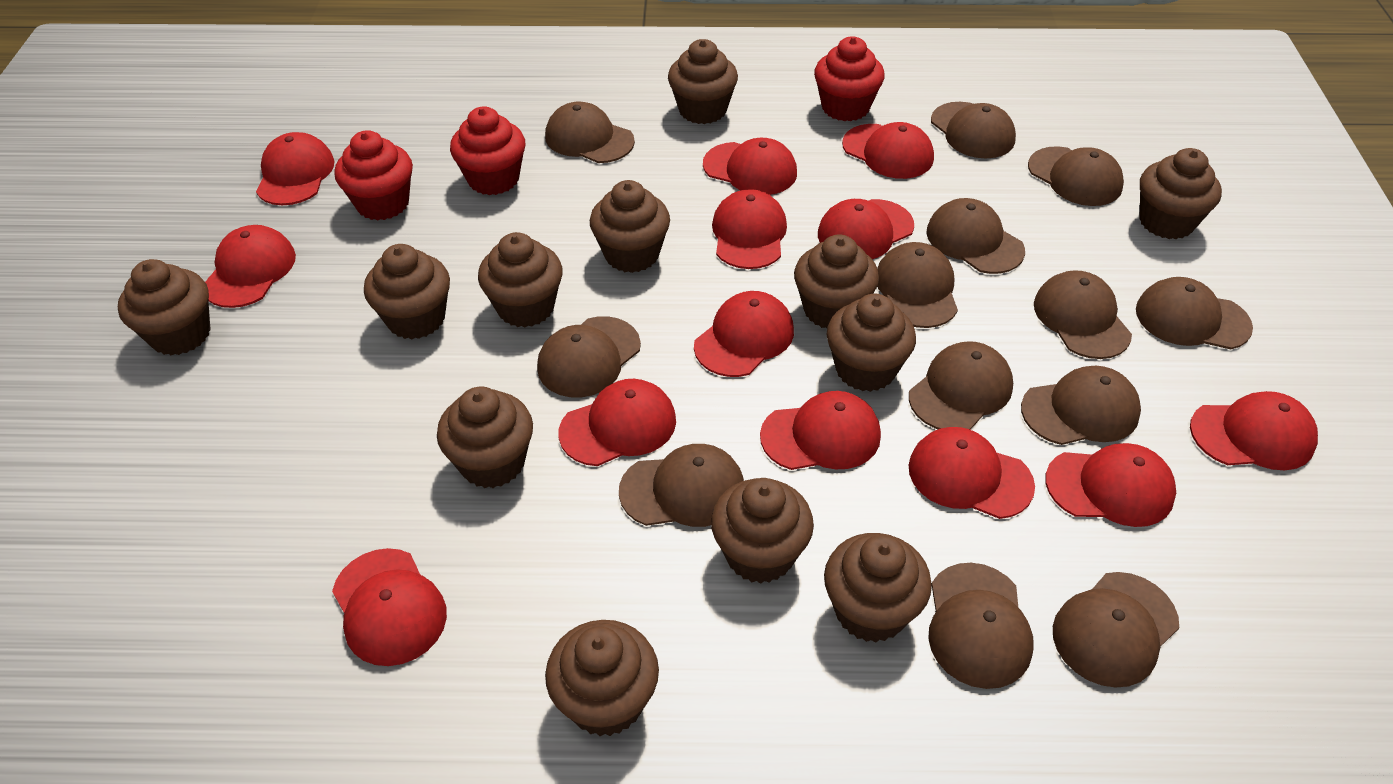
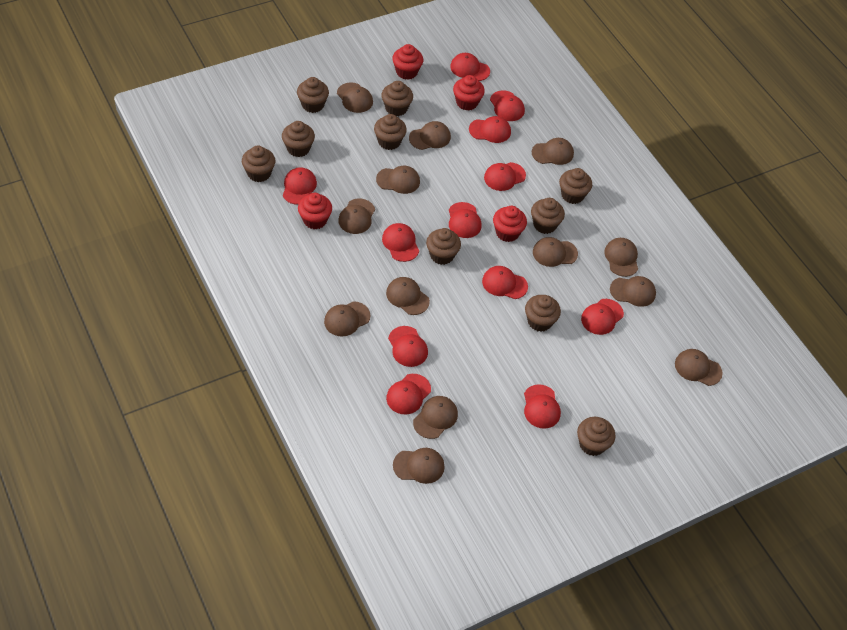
brown cupcake: 12 -> 10
red cap: 13 -> 12
red cupcake: 3 -> 4

